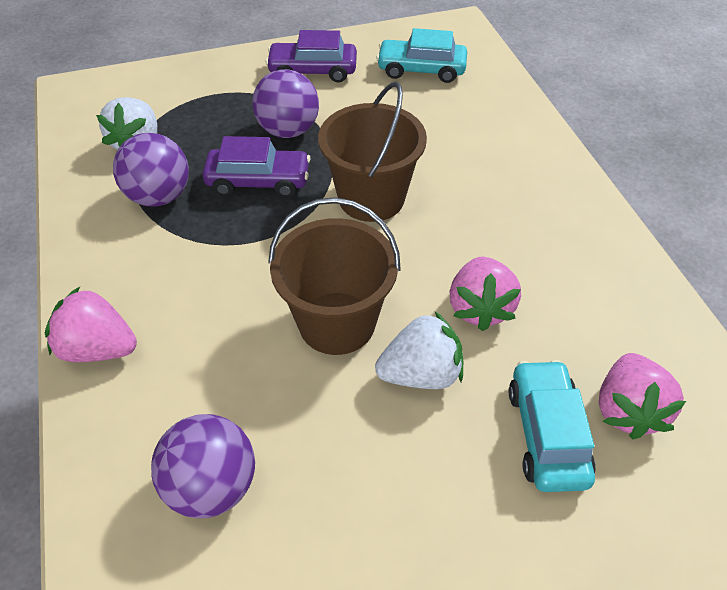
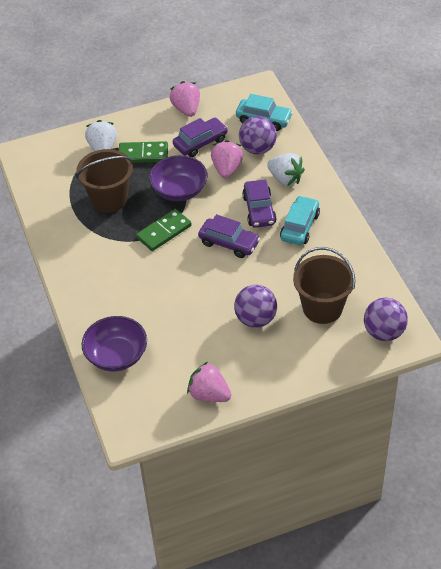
green domino: 0 -> 2
purple bowl: 0 -> 2
purple car: 2 -> 3

